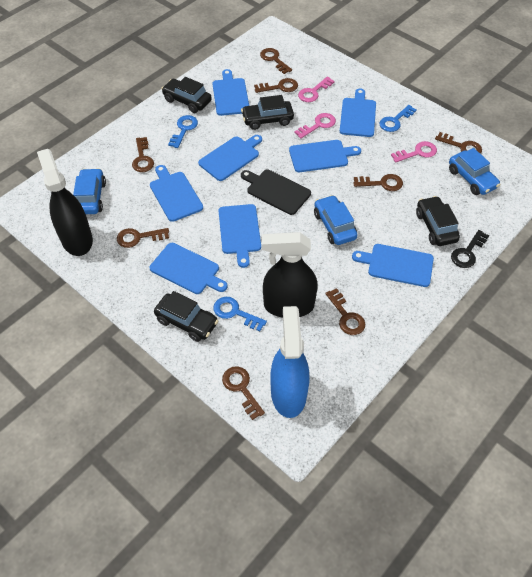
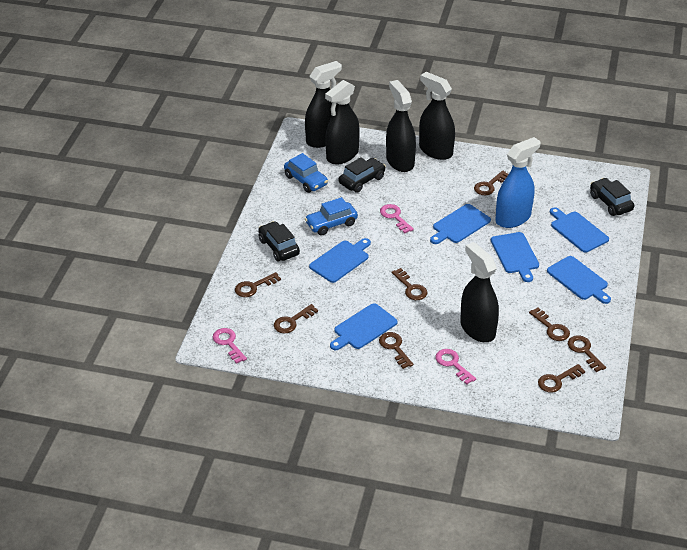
black car: 4 -> 3
black cutting board: 1 -> 0
black key: 1 -> 0
black spray bottle: 2 -> 5
blue car: 3 -> 2
blue cutting board: 8 -> 6
blue key: 3 -> 0

